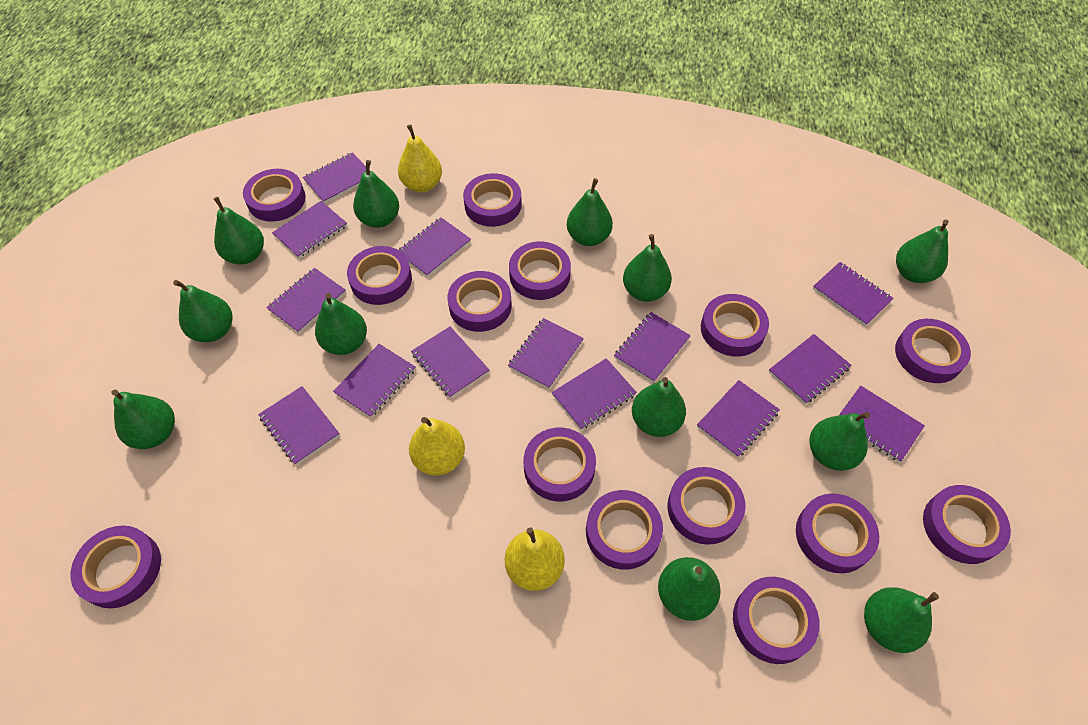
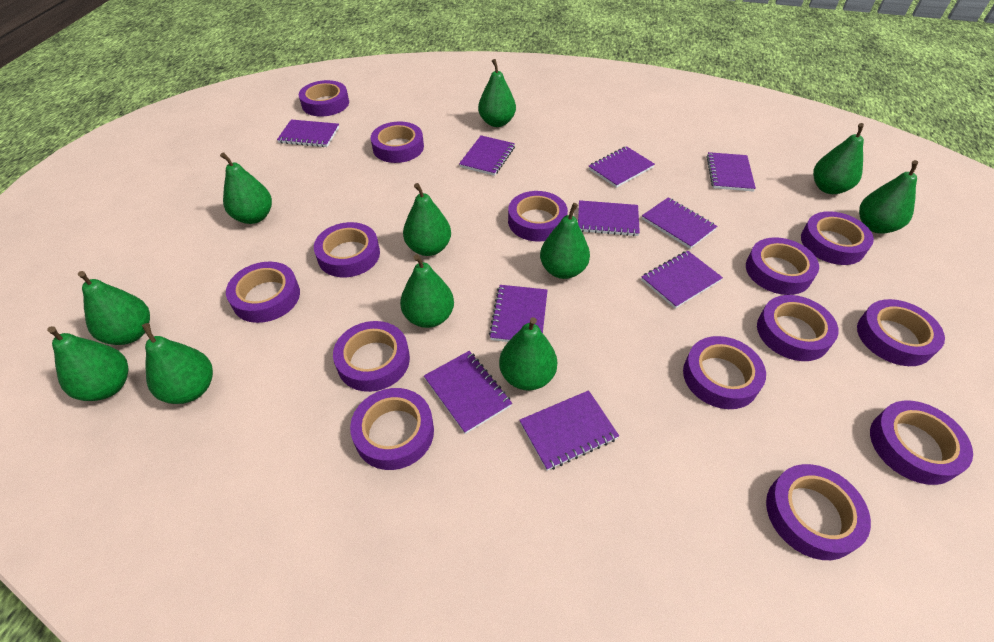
green pear: 12 -> 11
purple notebook: 14 -> 10
yellow pear: 3 -> 0

